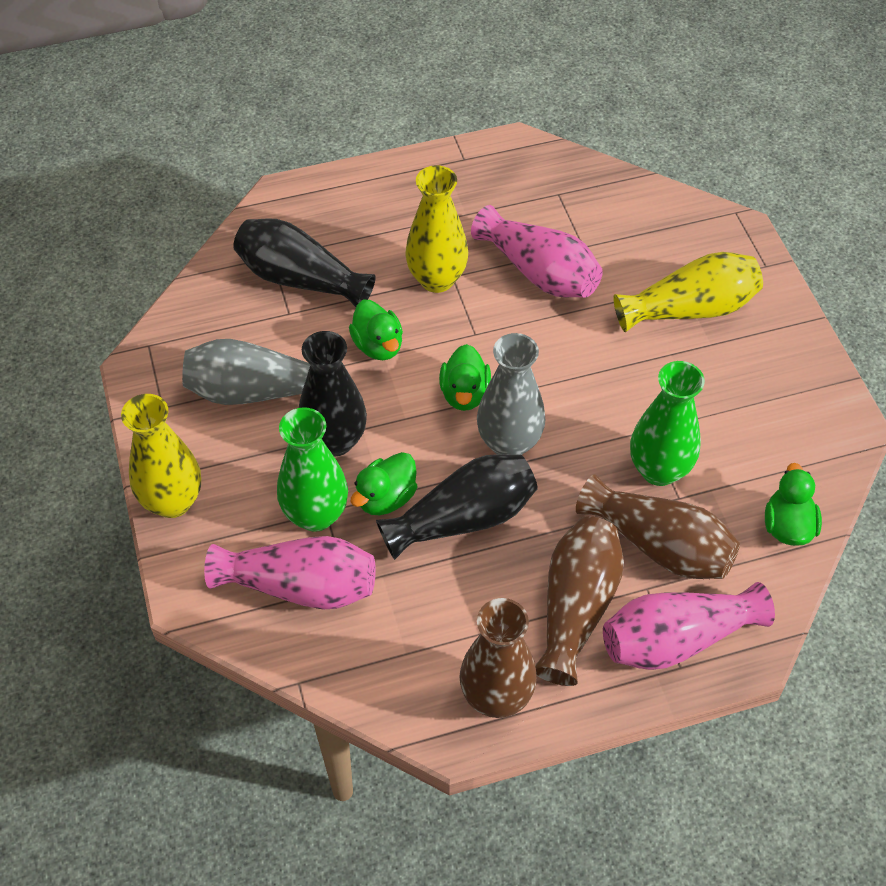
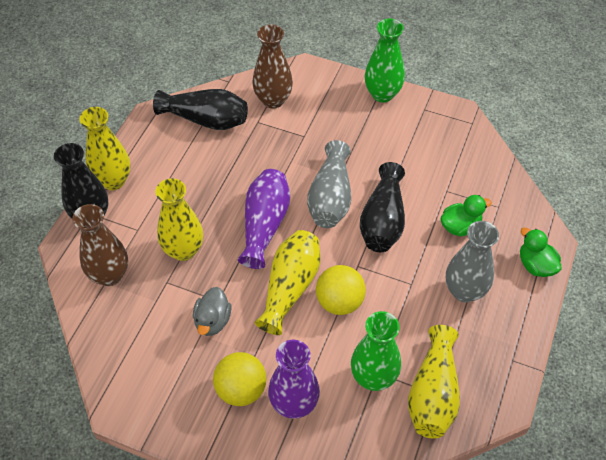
brown vase: 3 -> 2
green duck: 4 -> 2
grey duck: 0 -> 1
pink vase: 3 -> 0
purple vase: 0 -> 2
yellow ball: 0 -> 2
yellow vase: 3 -> 4

